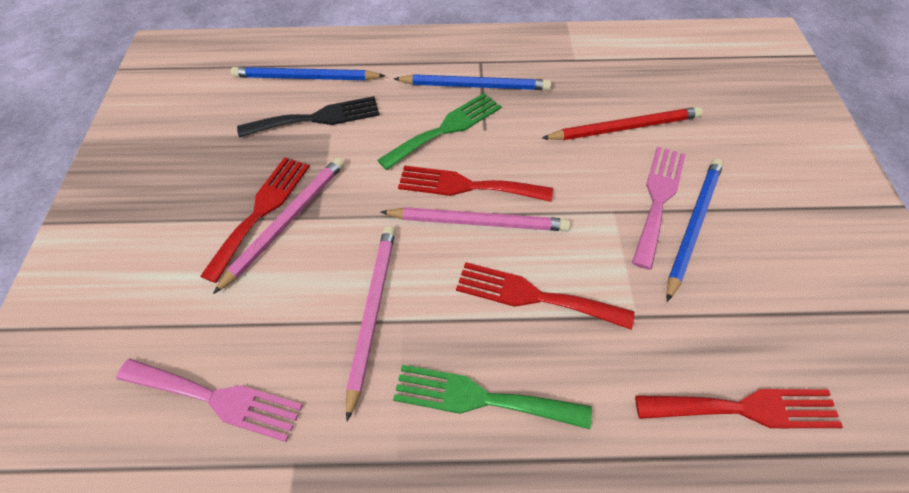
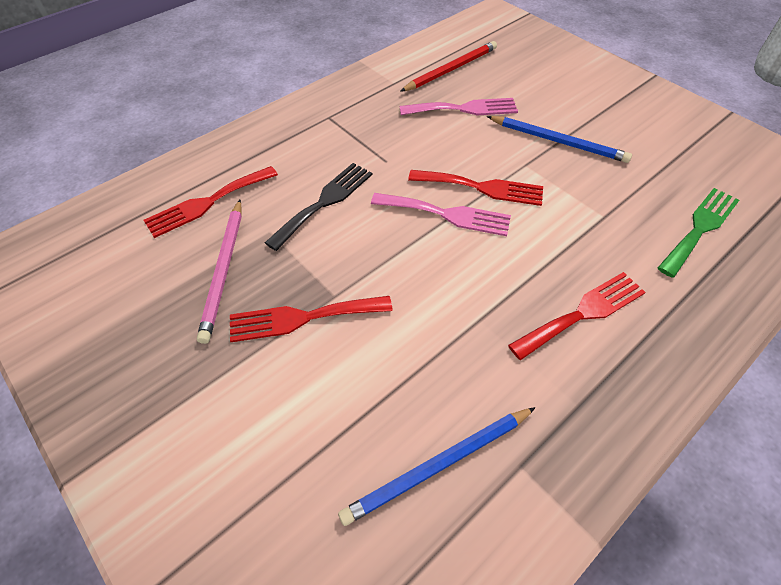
blue pencil: 3 -> 2
green fork: 2 -> 1
pink pencil: 3 -> 1

